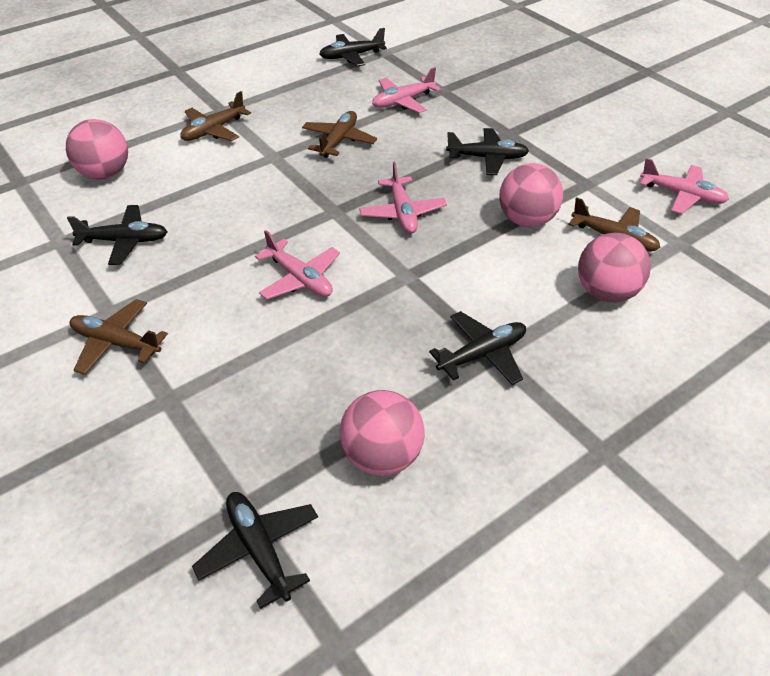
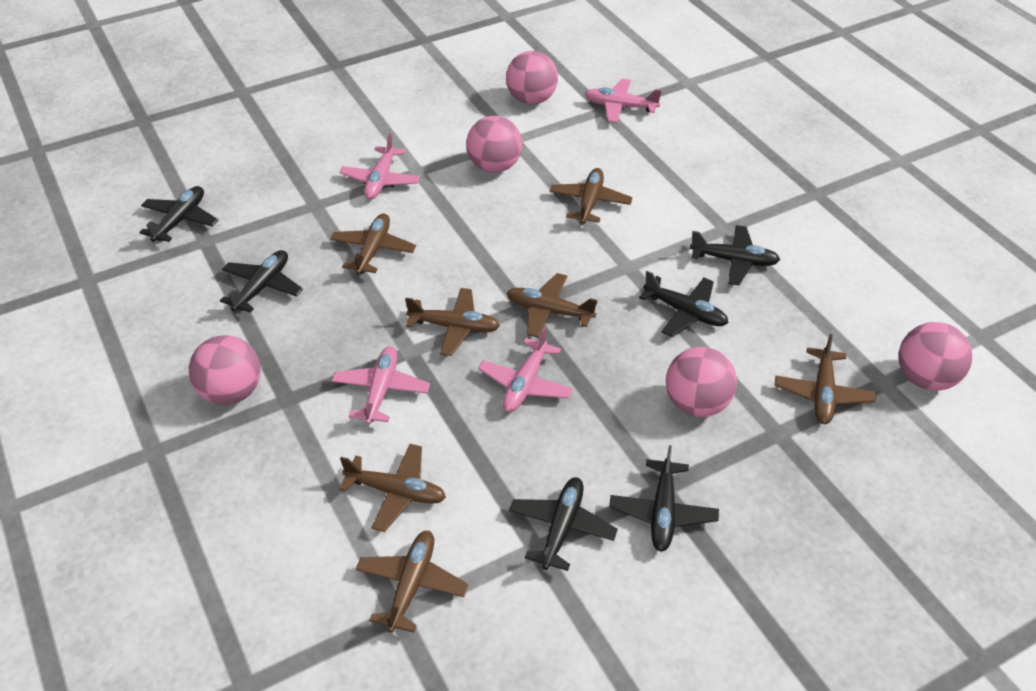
black plane: 5 -> 6
brown plane: 4 -> 7
pink ball: 4 -> 5

